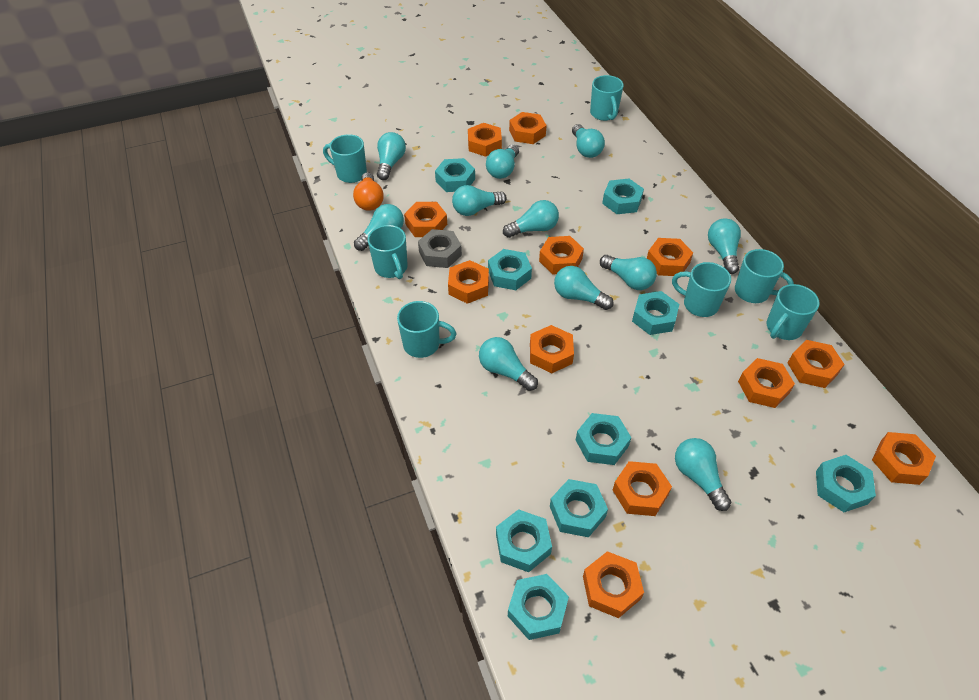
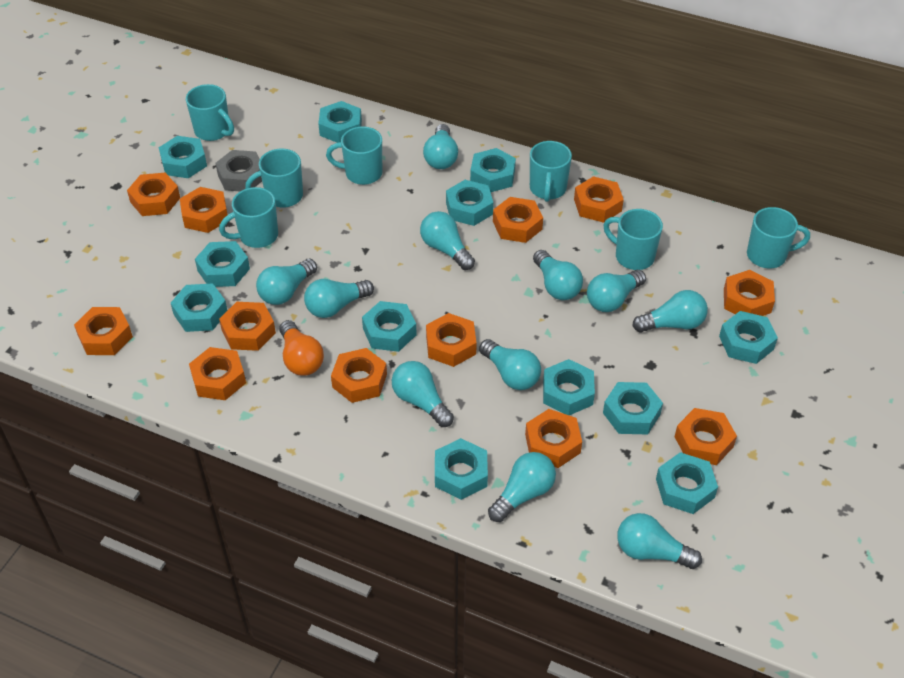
turquoise nut: 9 -> 12

